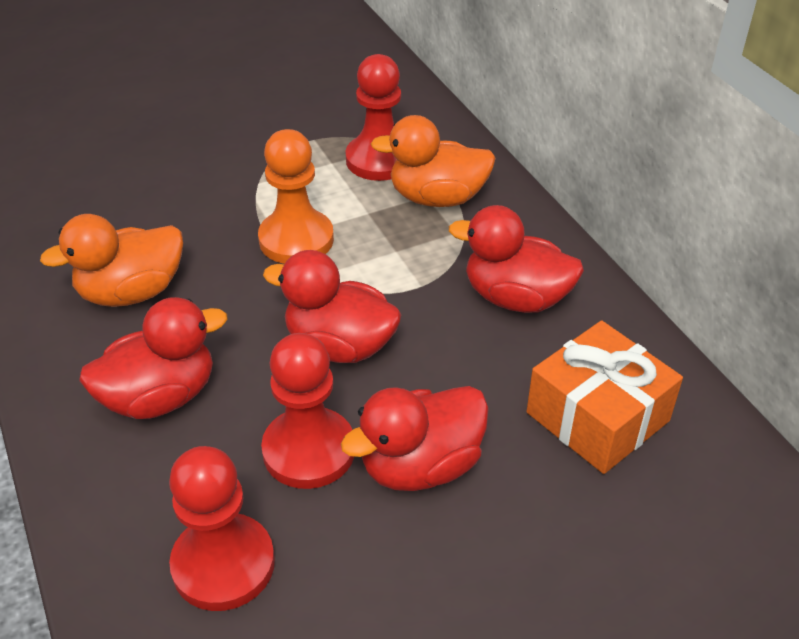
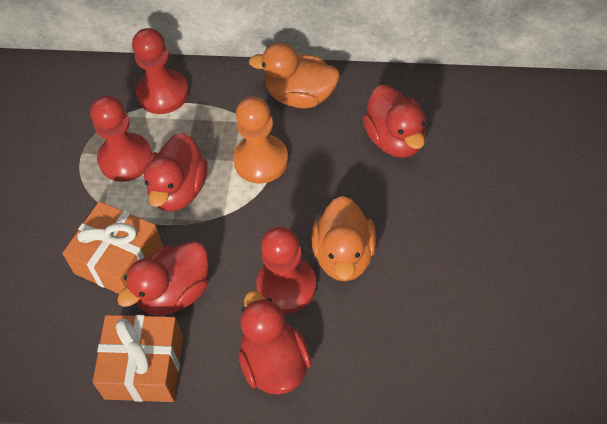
orange gift: 1 -> 2

